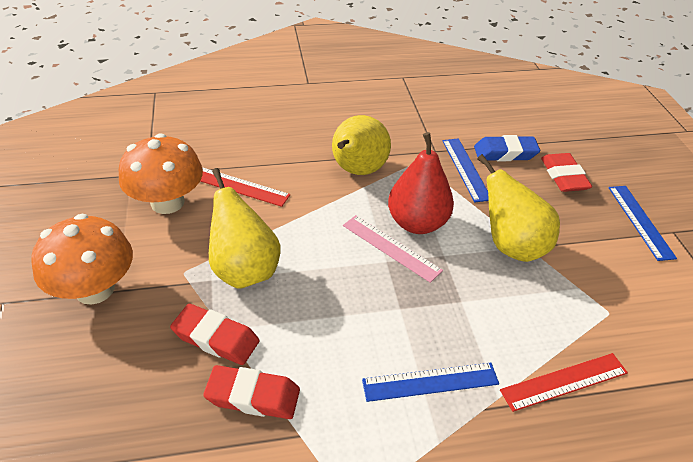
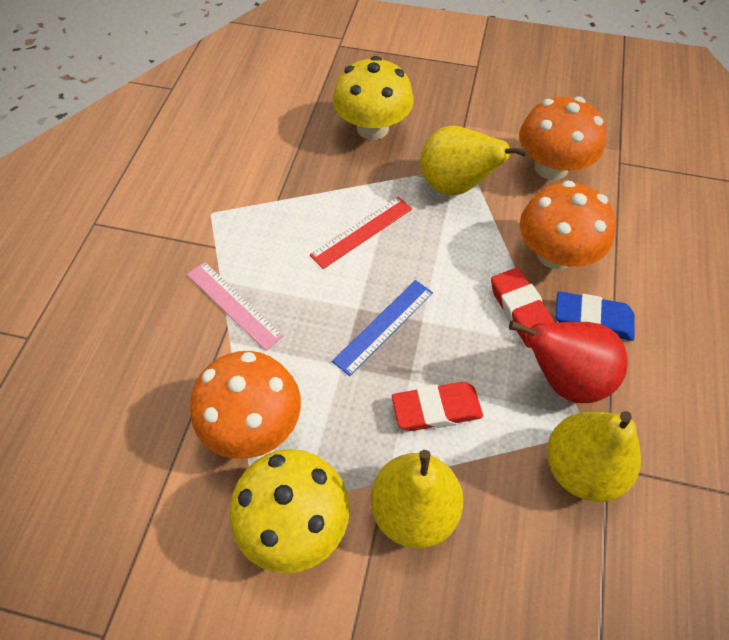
blue ruler: 3 -> 1
orange mushroom: 2 -> 3
red eraser: 3 -> 2
red ruler: 2 -> 1
yellow mushroom: 0 -> 2

